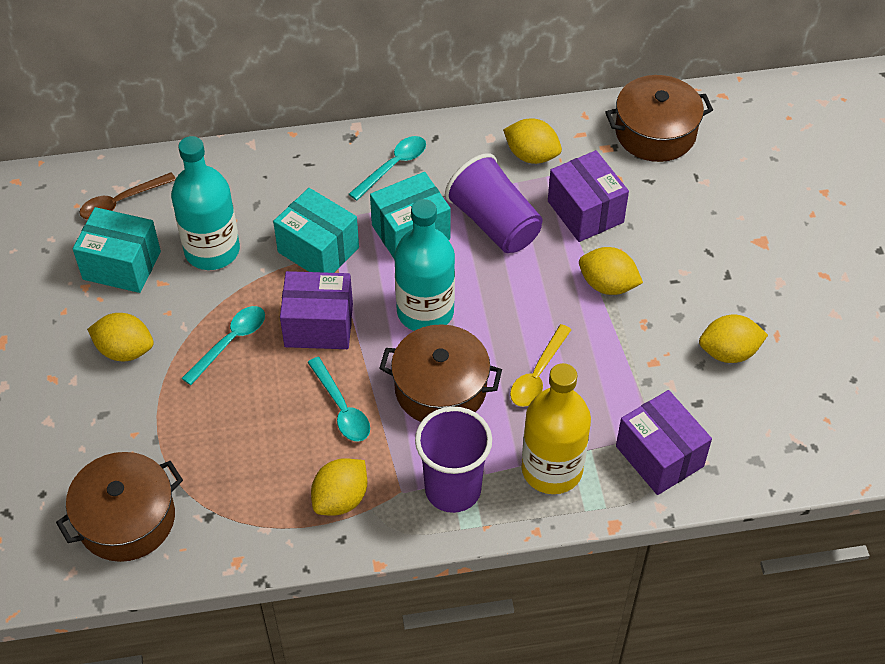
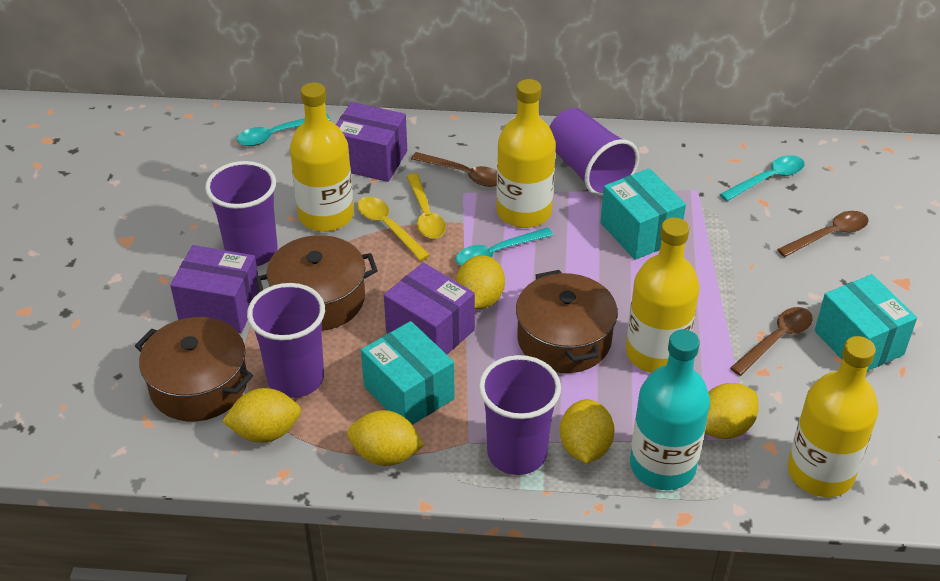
brown spoon: 1 -> 3
purple cup: 2 -> 4
turquoise bottle: 2 -> 1
yellow bottle: 1 -> 4
yellow spoon: 1 -> 2

